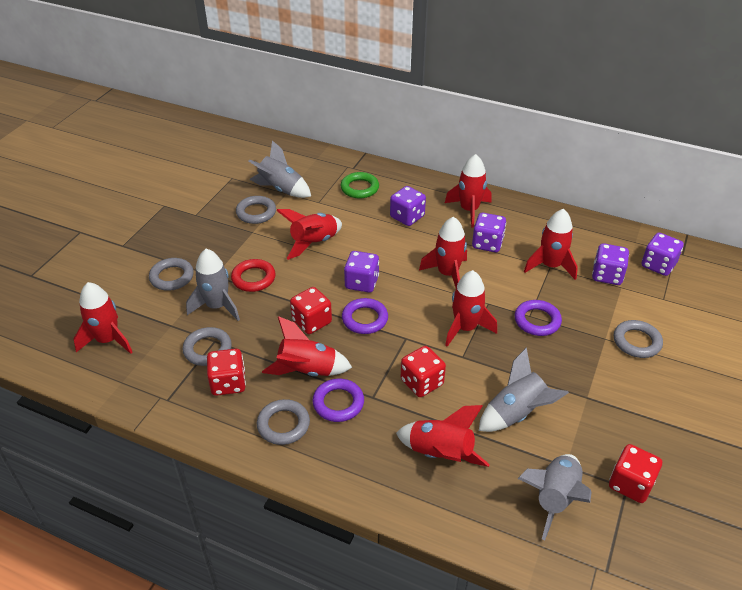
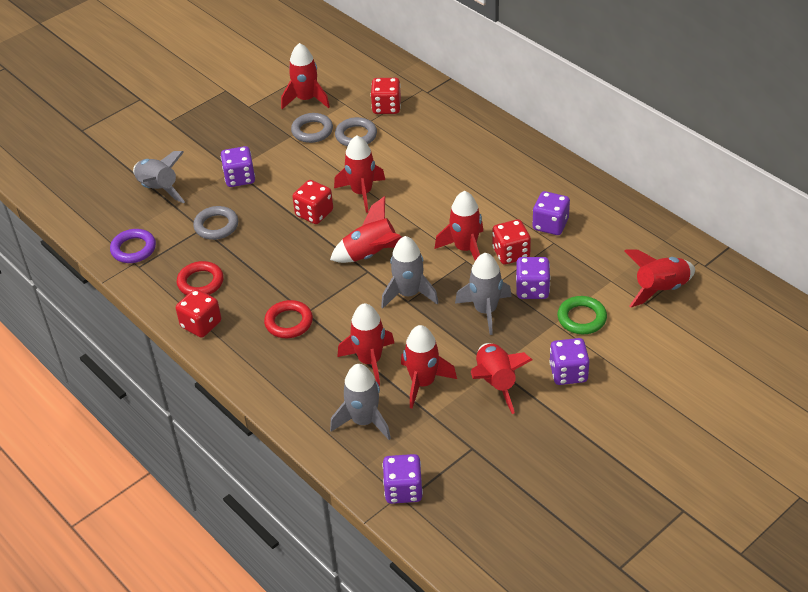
grey ring: 5 -> 3
purple ring: 3 -> 1
red ring: 1 -> 2

